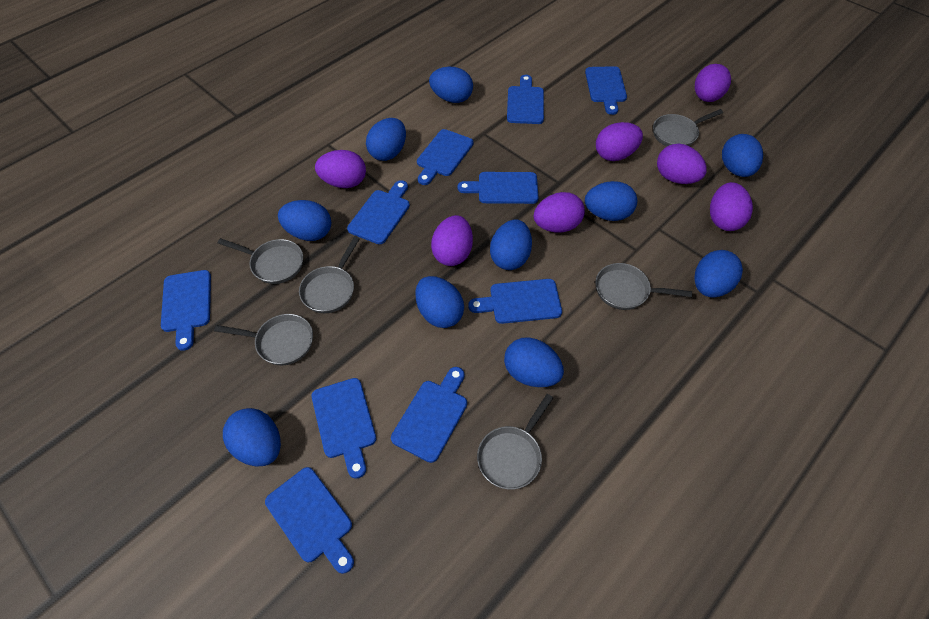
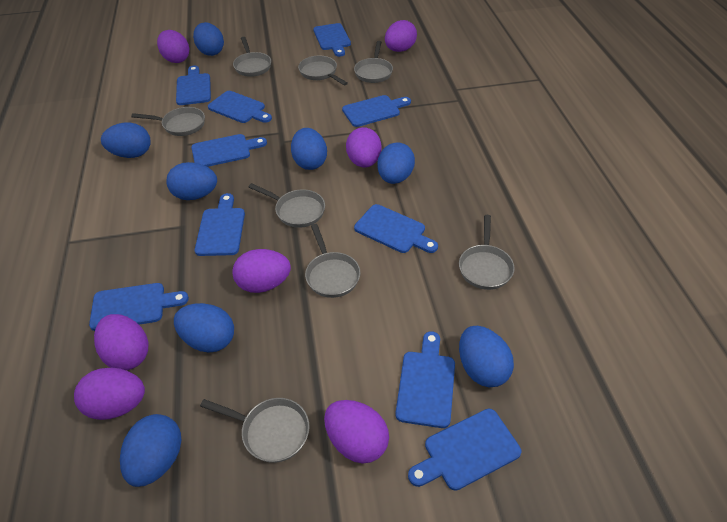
blue egg: 10 -> 8
grey pan: 6 -> 8

